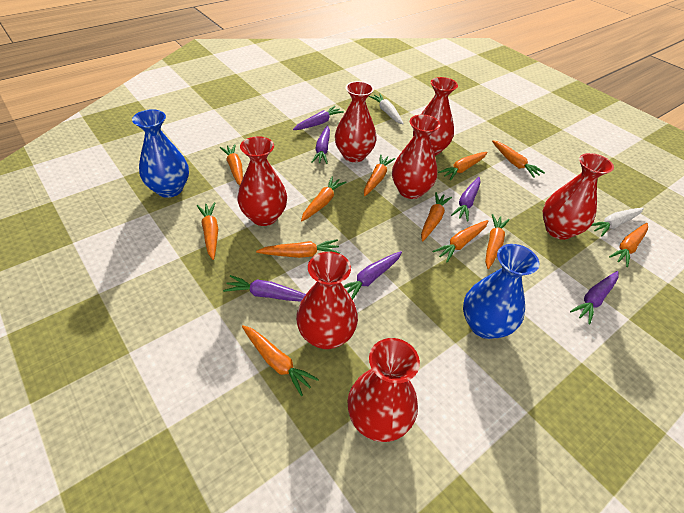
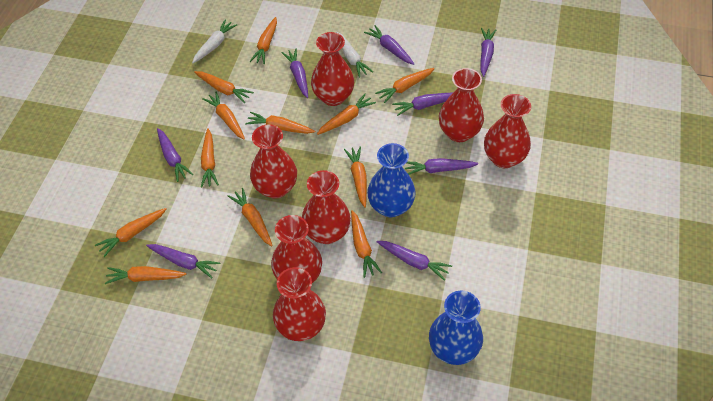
purple carrot: 6 -> 8

